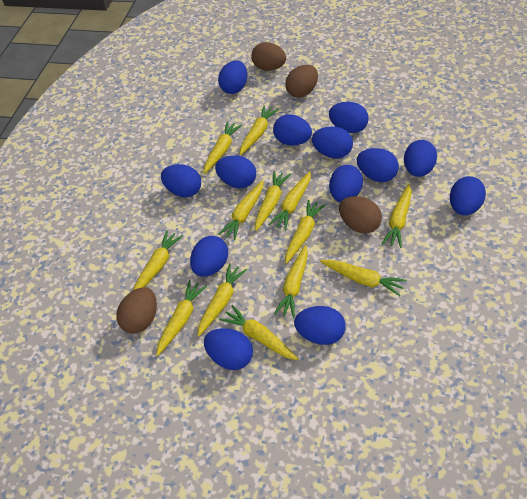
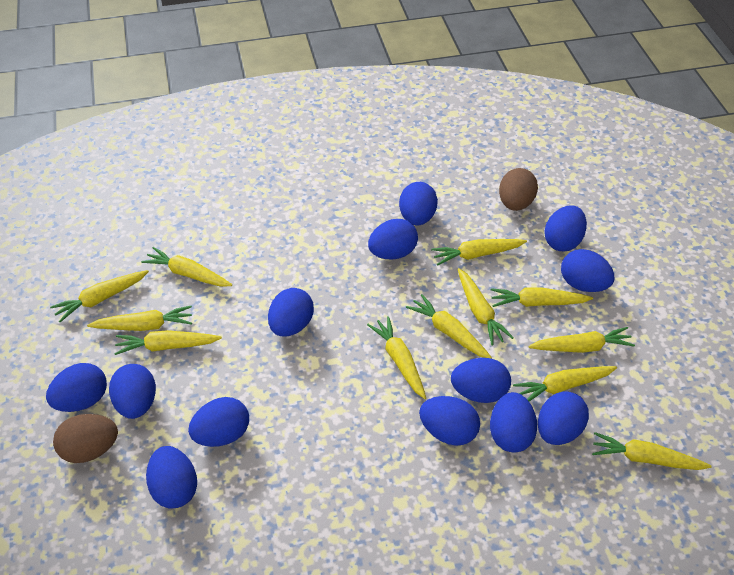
brown egg: 4 -> 2
yellow carrot: 13 -> 12

